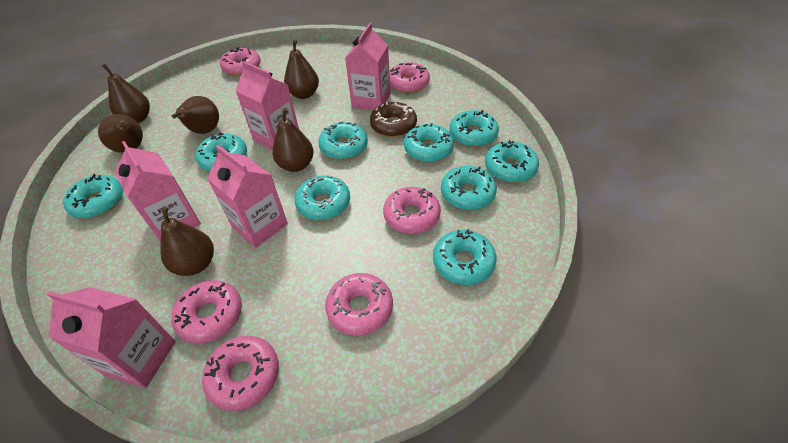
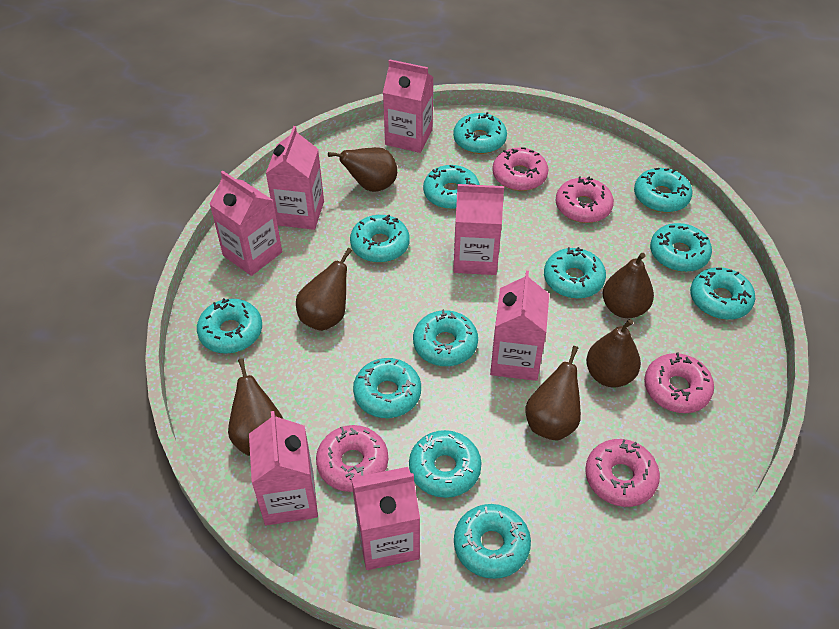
brown donut: 1 -> 0
pink carton: 5 -> 7
pink donut: 6 -> 5
turquoise donut: 9 -> 12

